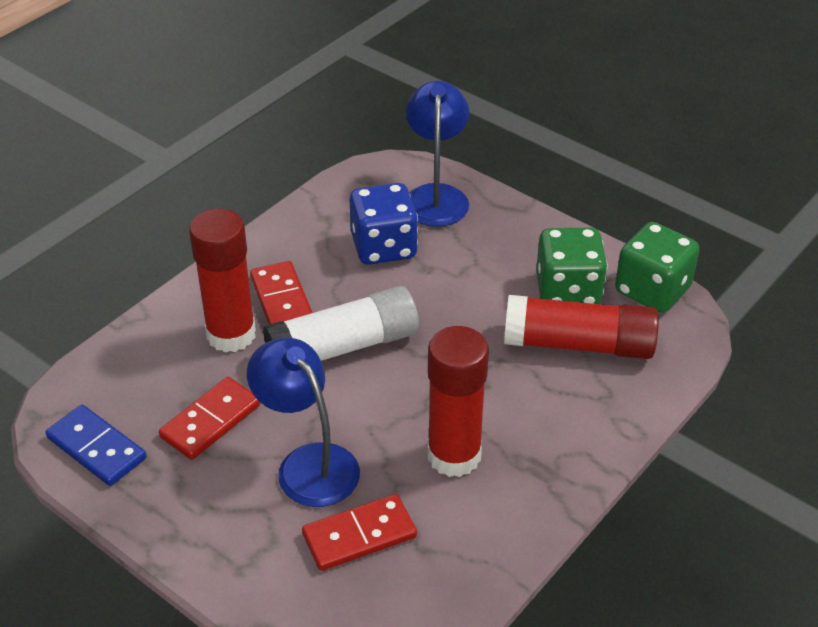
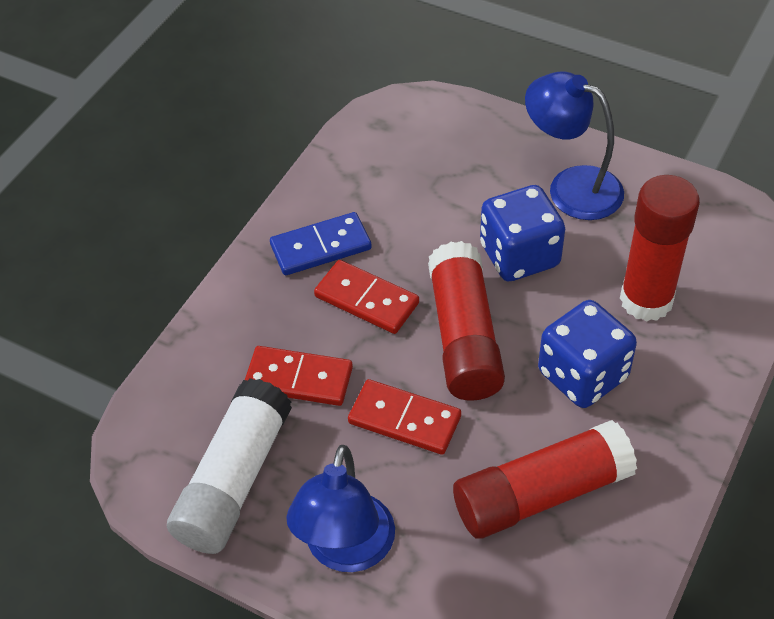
blue dice: 1 -> 2
green dice: 2 -> 0

